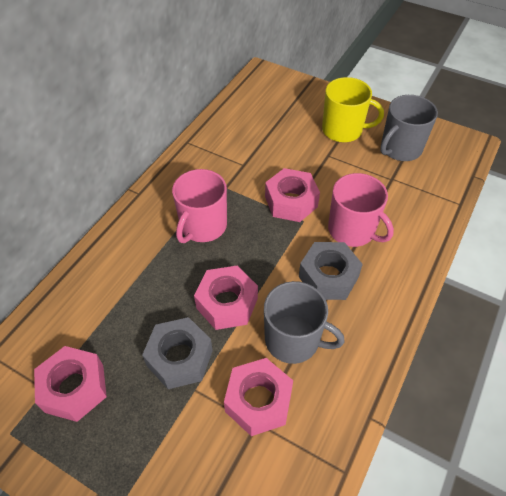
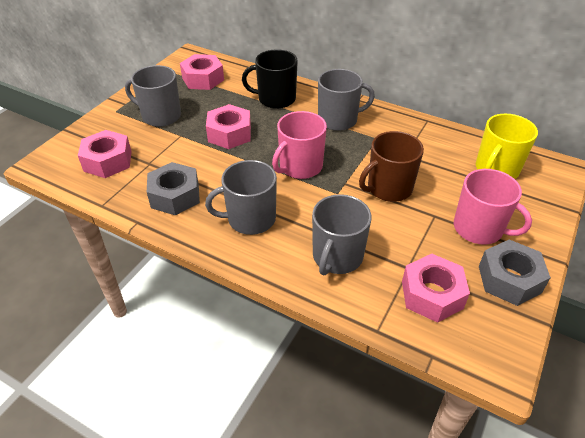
black mug: 0 -> 1
brown mug: 0 -> 1
grey mug: 2 -> 4

